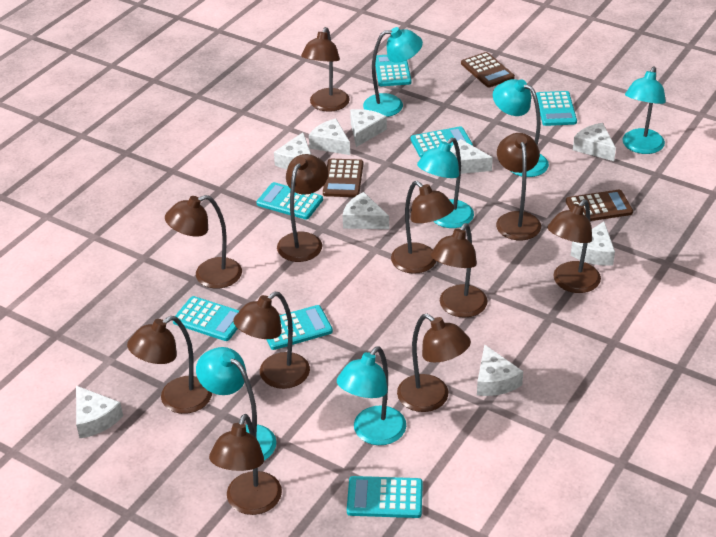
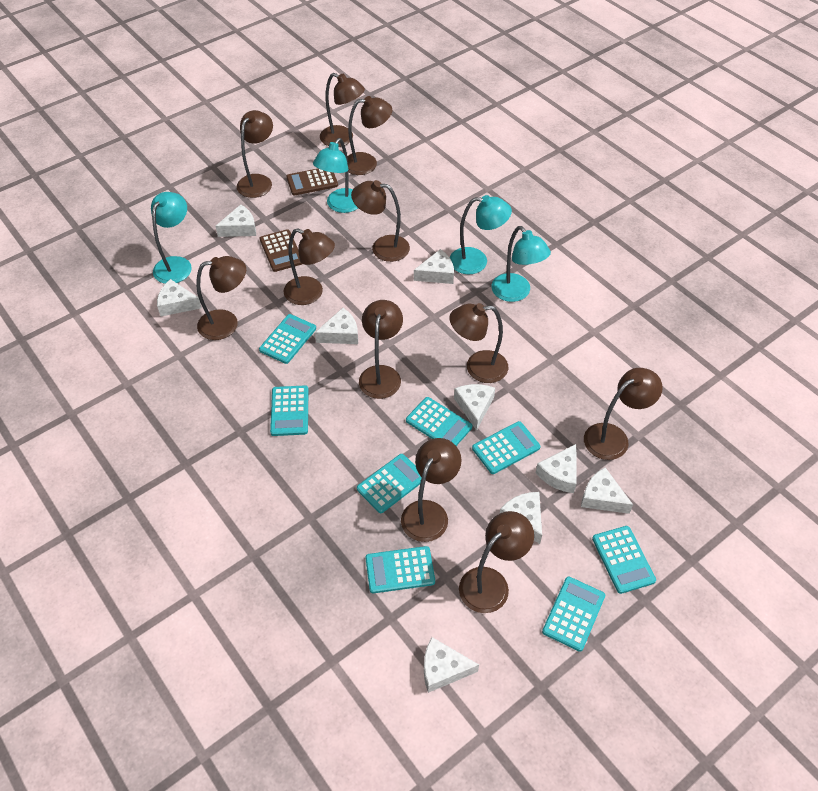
brown calculator: 3 -> 2
turquoise calculator: 7 -> 8
turquoise lamp: 6 -> 4

